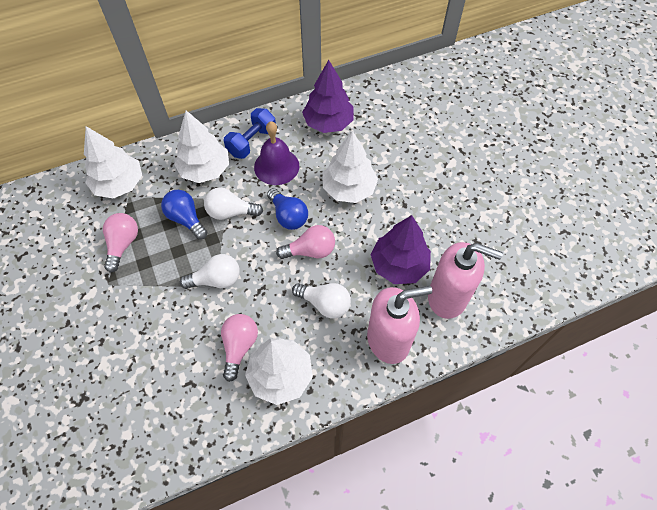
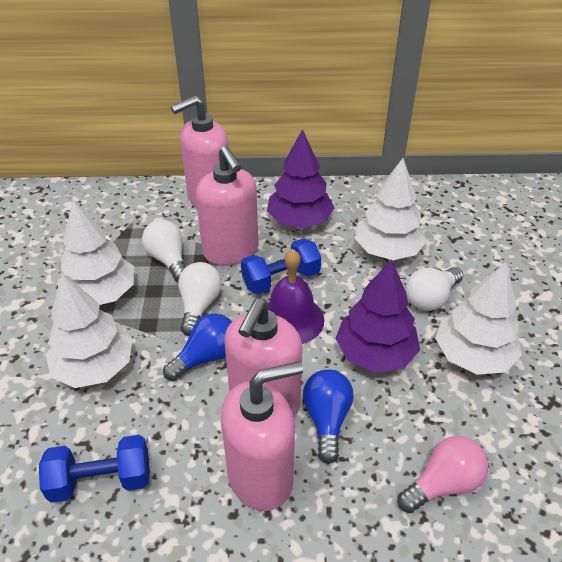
blue dumbbell: 1 -> 2
pink light bulb: 3 -> 1
pink soap dispenser: 2 -> 4

